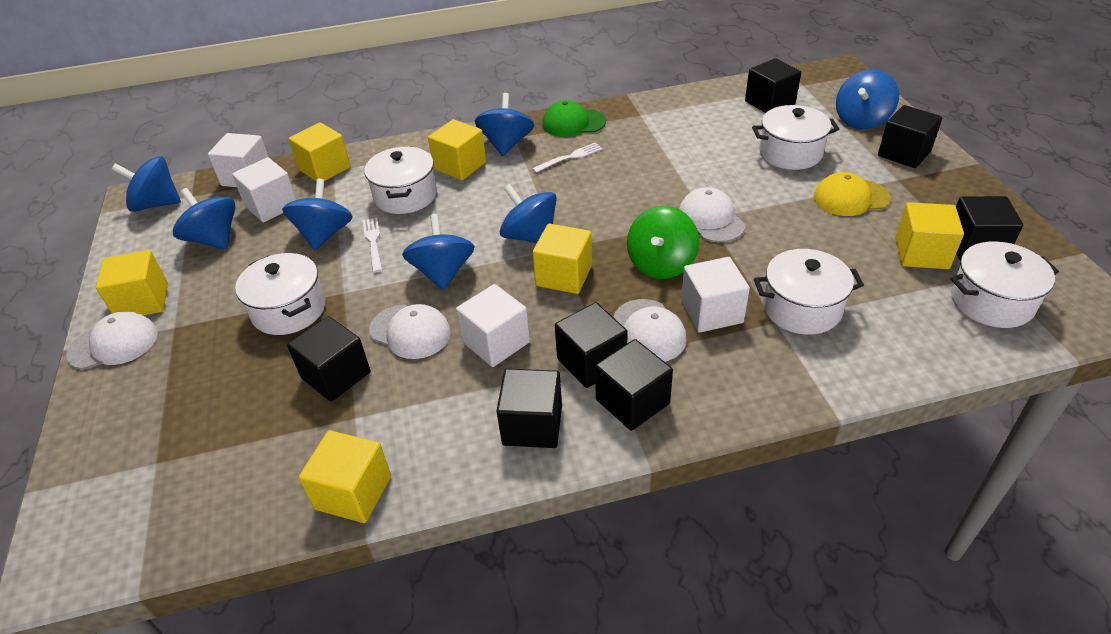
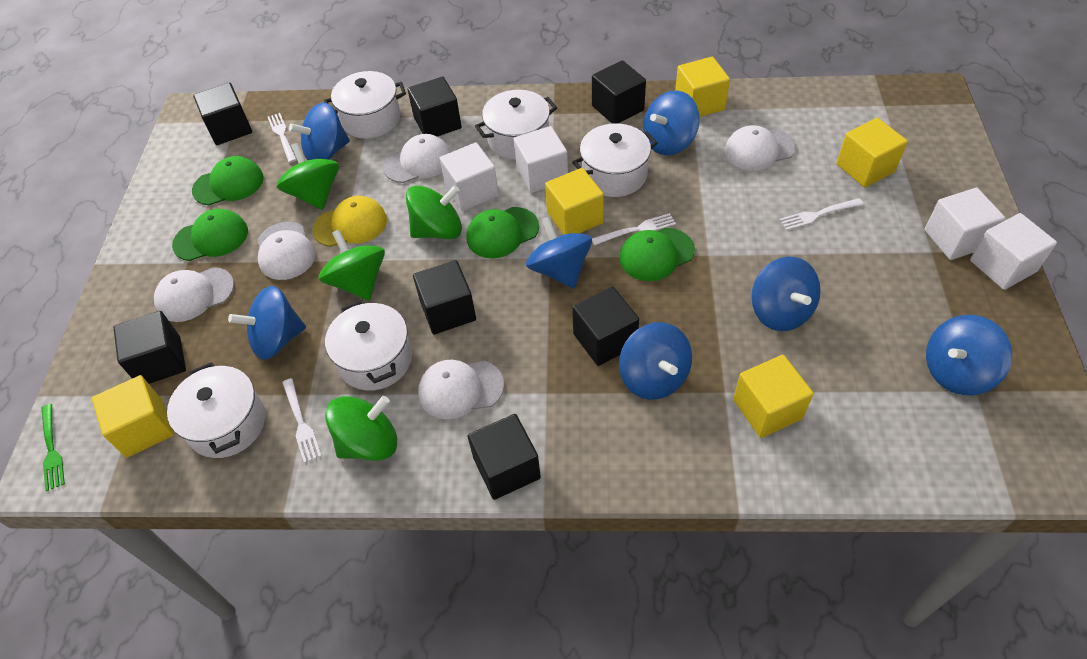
green cap: 1 -> 4
green fork: 0 -> 1
green spinning top: 1 -> 4
white cap: 4 -> 5
white fork: 2 -> 4
yellow cube: 6 -> 5

